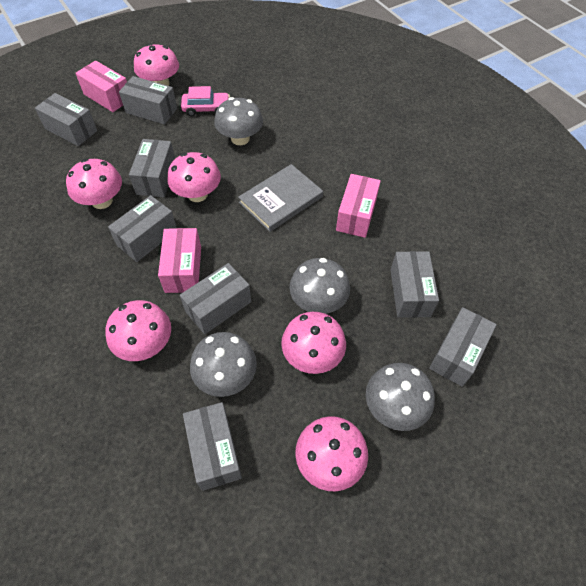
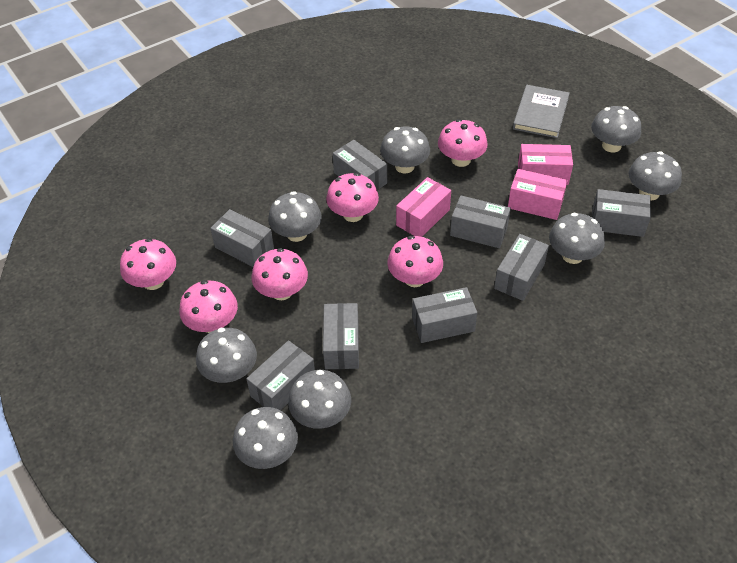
grey mushroom: 4 -> 8
pink car: 1 -> 0

